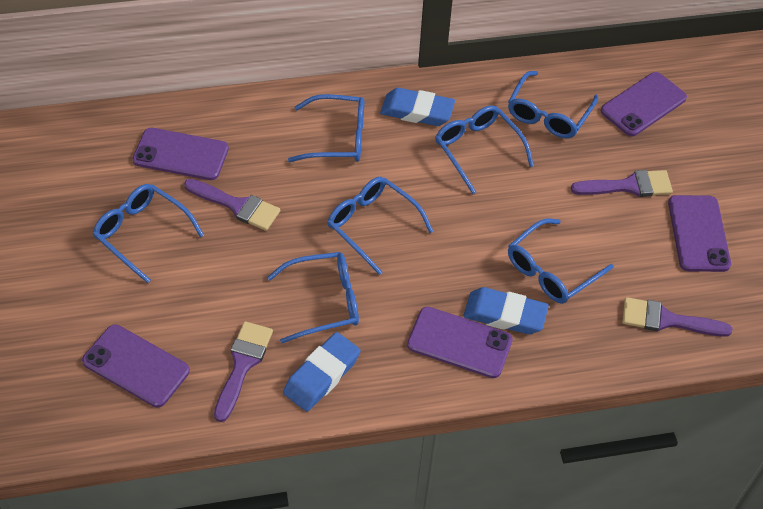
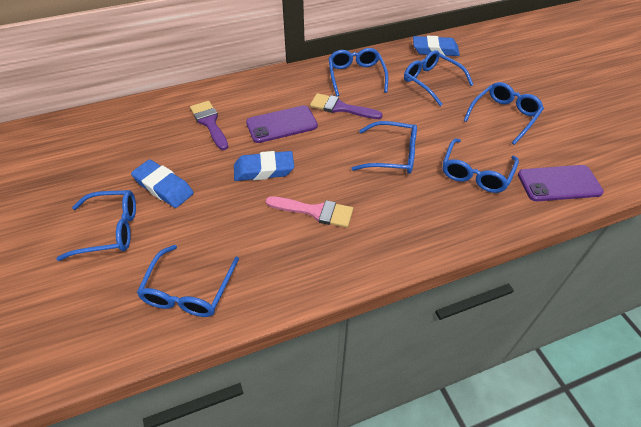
pink brush: 0 -> 1
purple brush: 4 -> 2
purple phone: 5 -> 2

